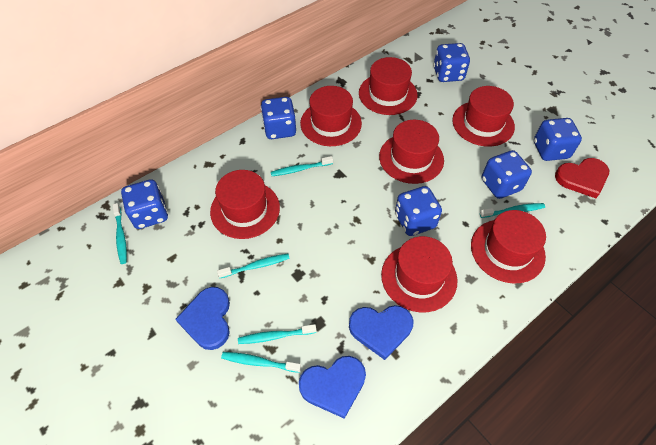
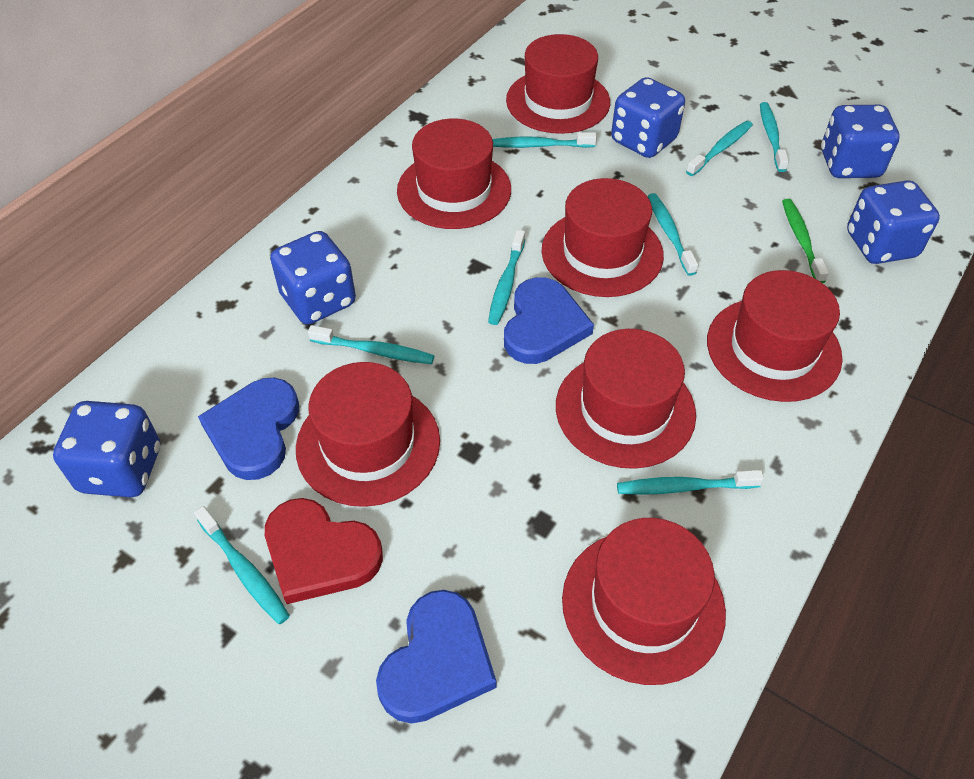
blue dice: 6 -> 5
green toothbrush: 0 -> 1
turquoise toothbrush: 6 -> 8

